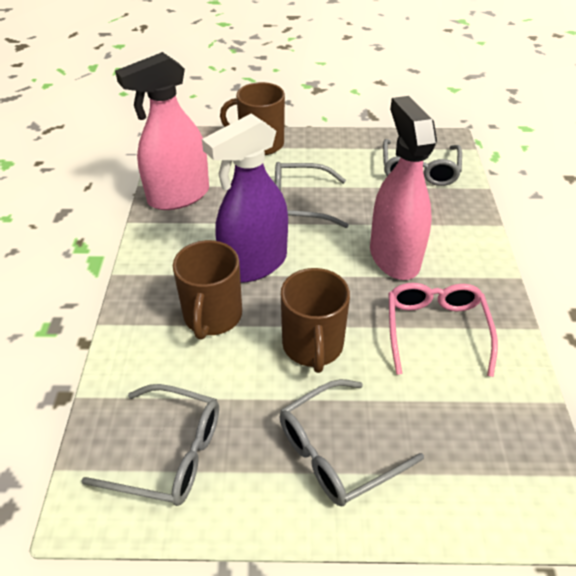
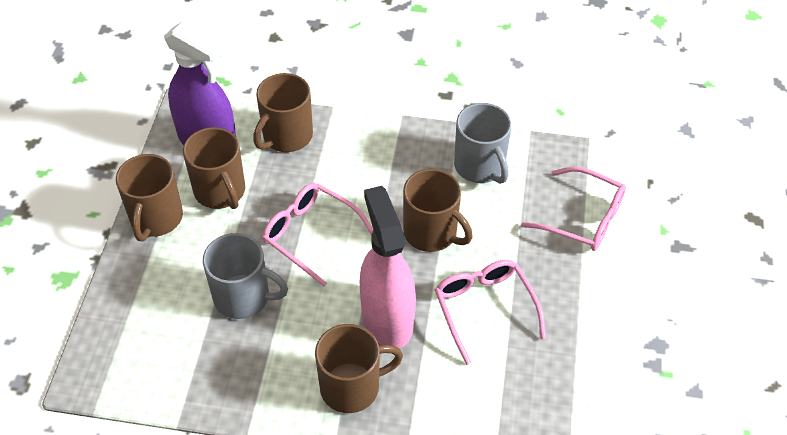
brown mug: 3 -> 5
grey glasses: 4 -> 0
grey mug: 0 -> 2
pink glasses: 1 -> 3
pink spray bottle: 2 -> 1

